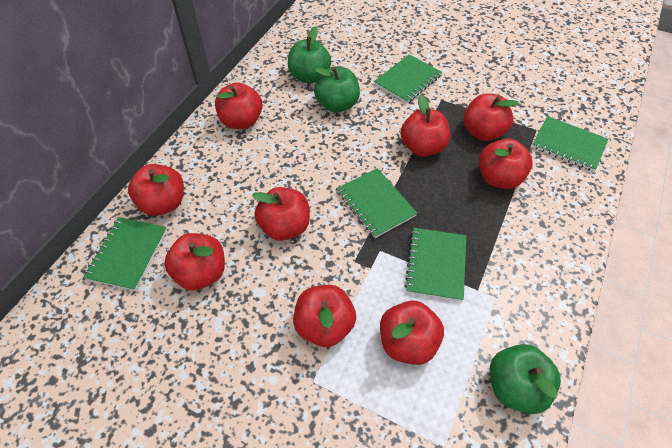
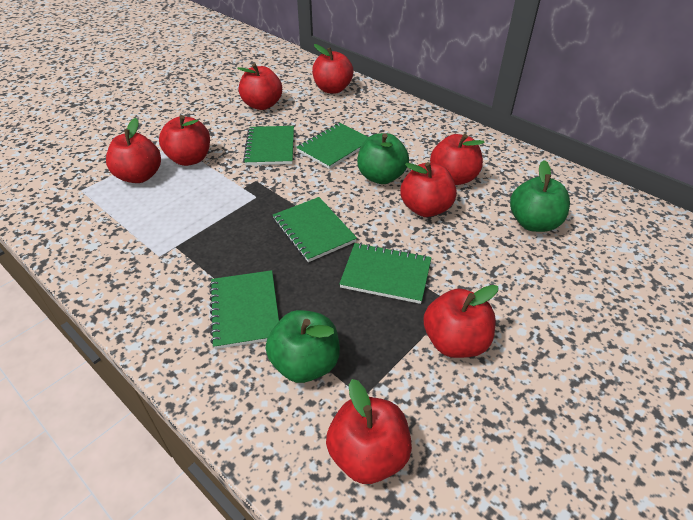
red apple: 9 -> 8

